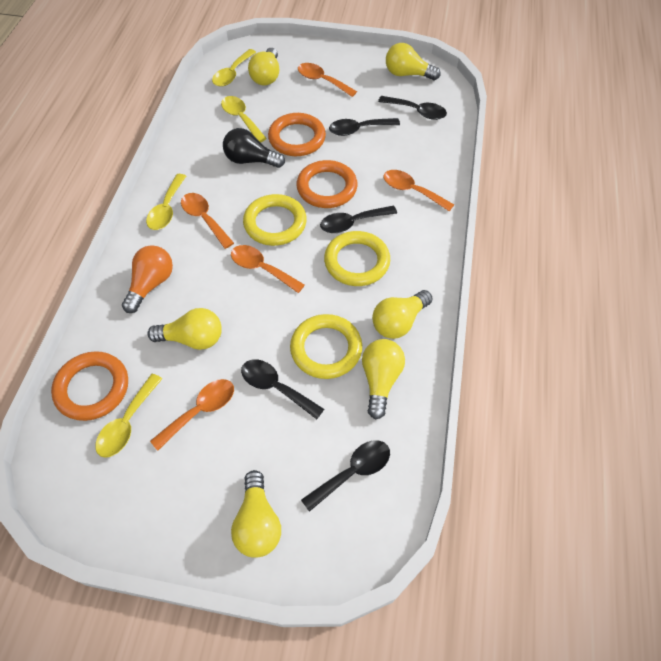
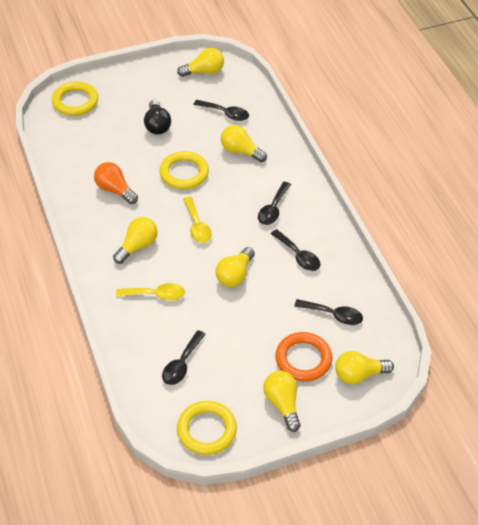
orange ring: 3 -> 1
orange spoon: 5 -> 0
yellow spoon: 4 -> 2

